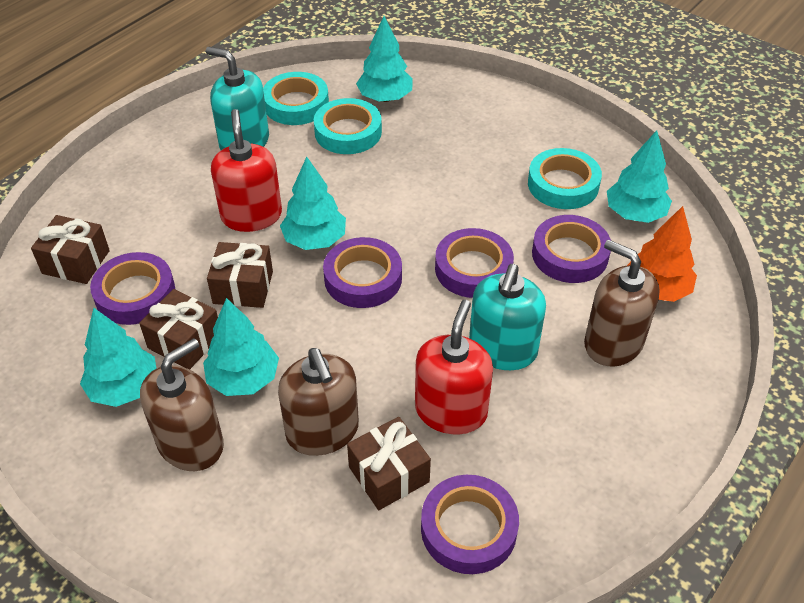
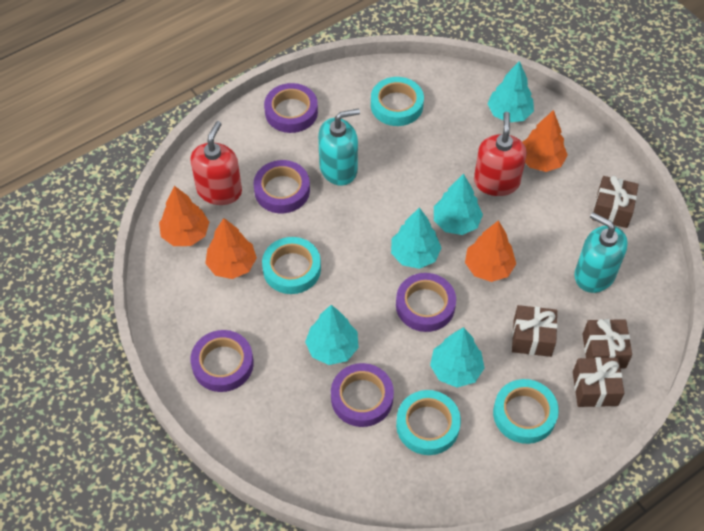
brown soap dispenser: 3 -> 0
orange tree: 1 -> 4
turquoise tape: 3 -> 4

